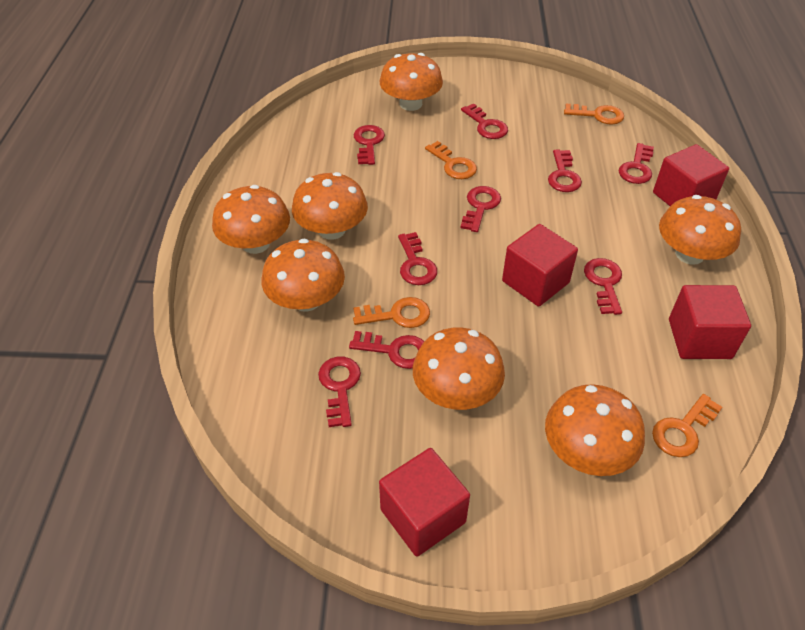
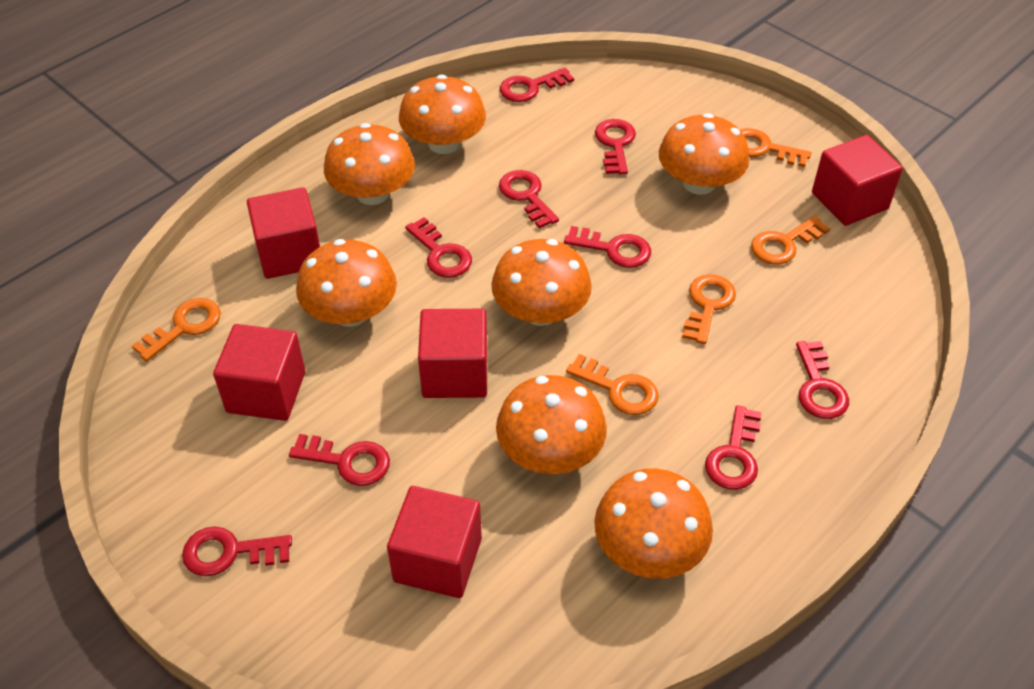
orange key: 4 -> 5
red cube: 4 -> 5

